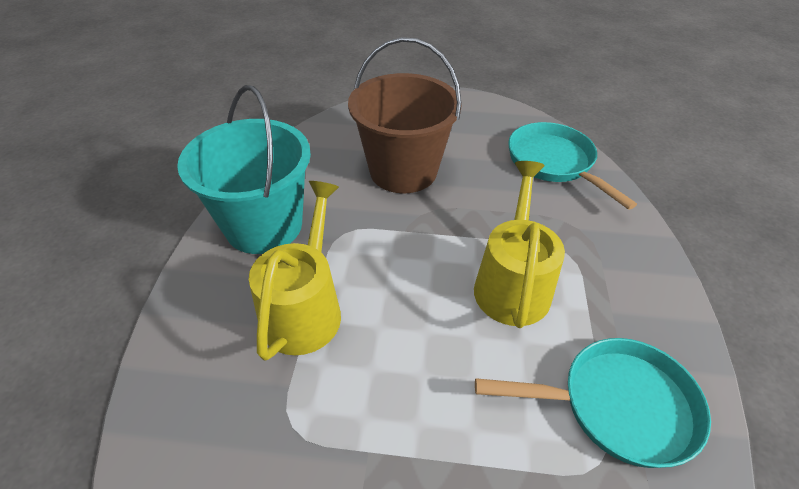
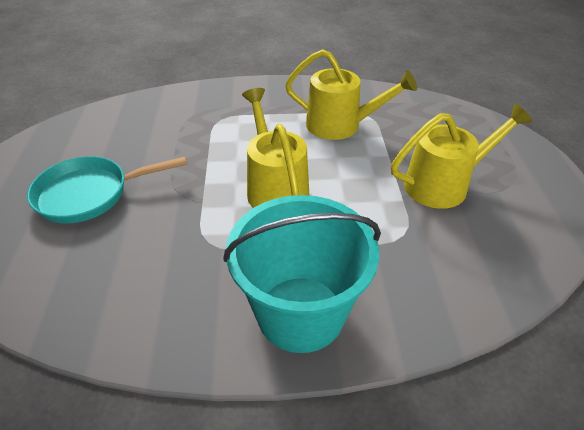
brown bucket: 1 -> 0
turquoise pan: 2 -> 1
yellow watering can: 2 -> 3

